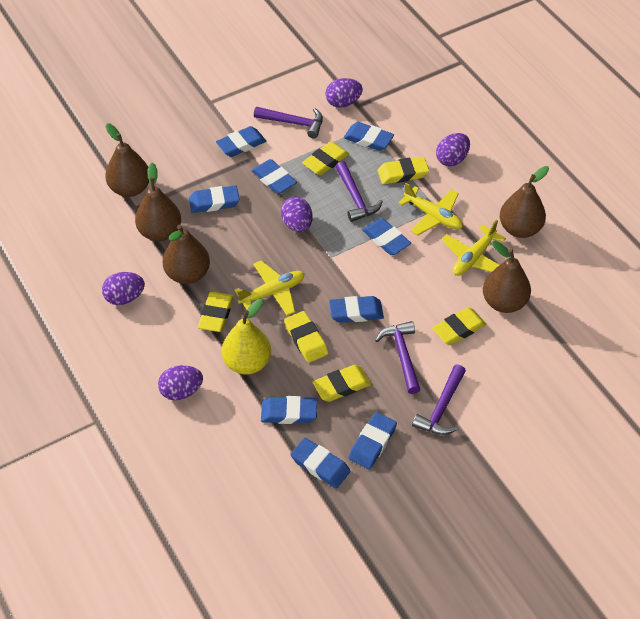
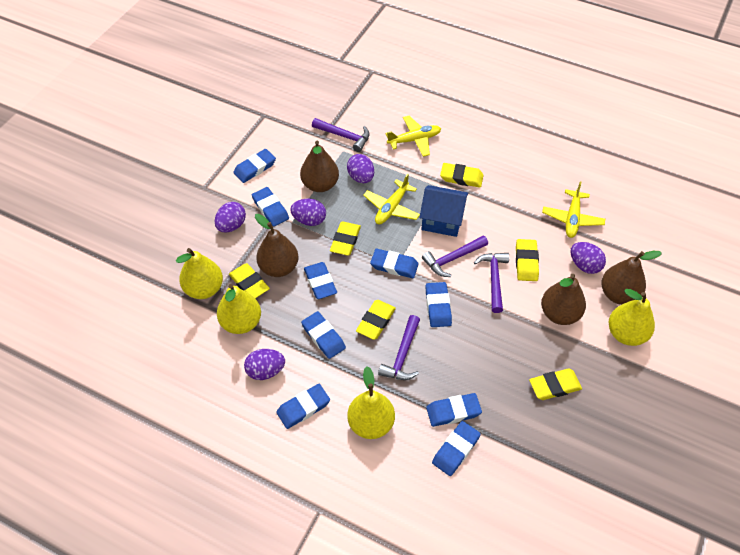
blue house: 0 -> 1
brown pear: 5 -> 4
yellow pear: 1 -> 4

